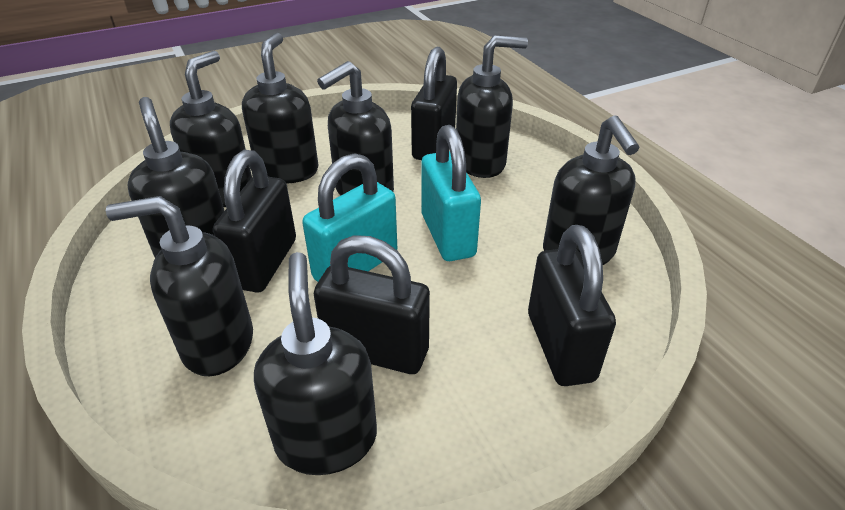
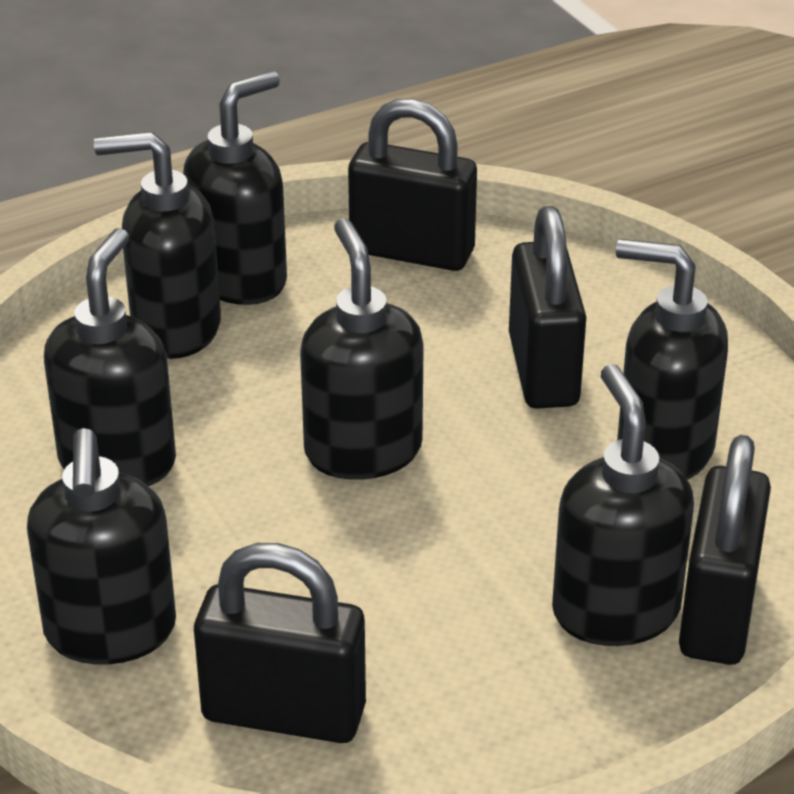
black soap dispenser: 8 -> 7
turquoise padlock: 2 -> 0

